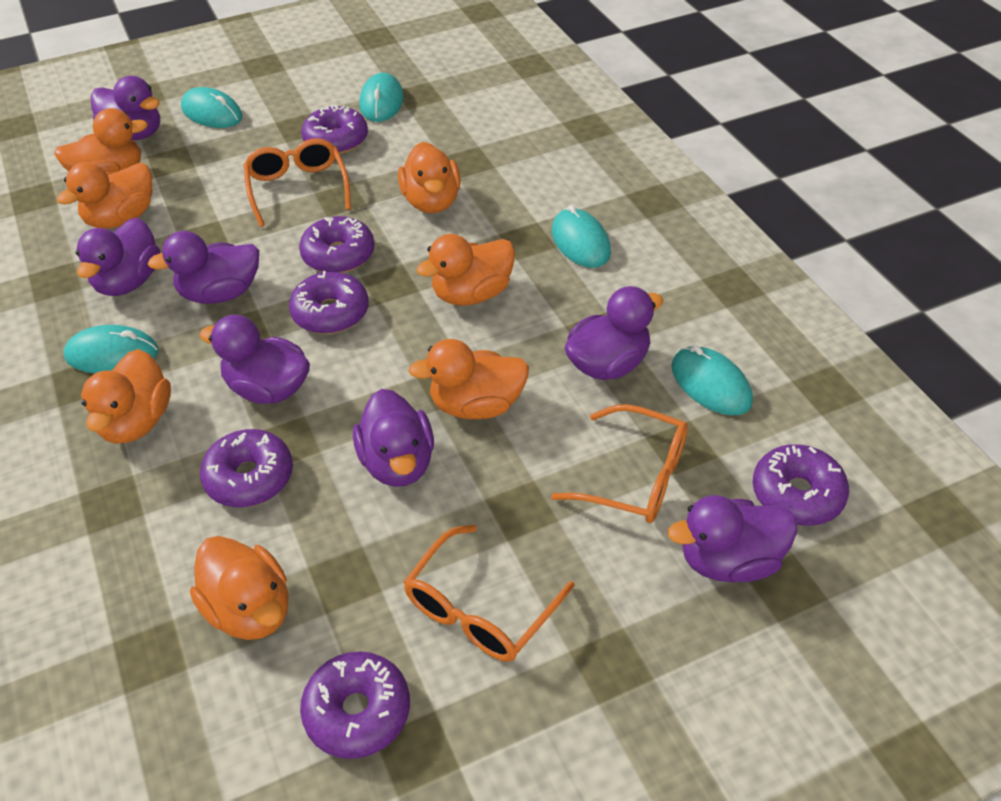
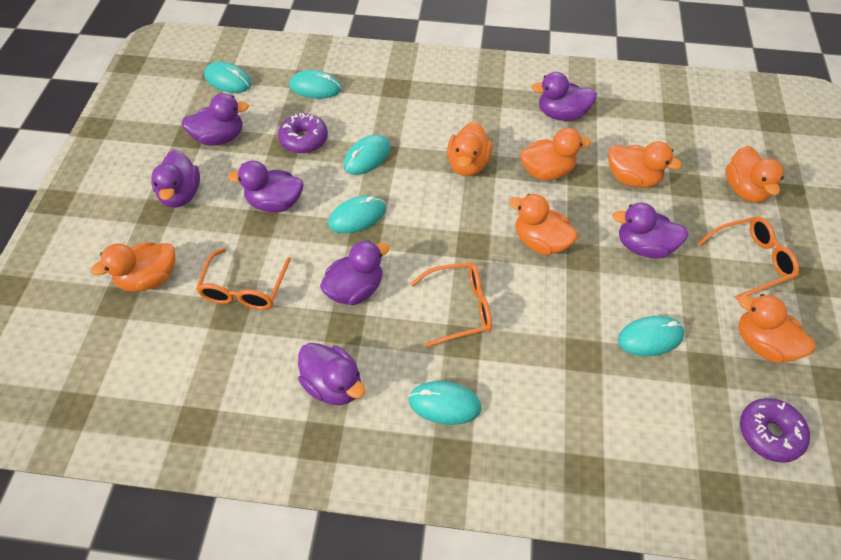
purple donut: 6 -> 2
turquoise mouse: 5 -> 6

